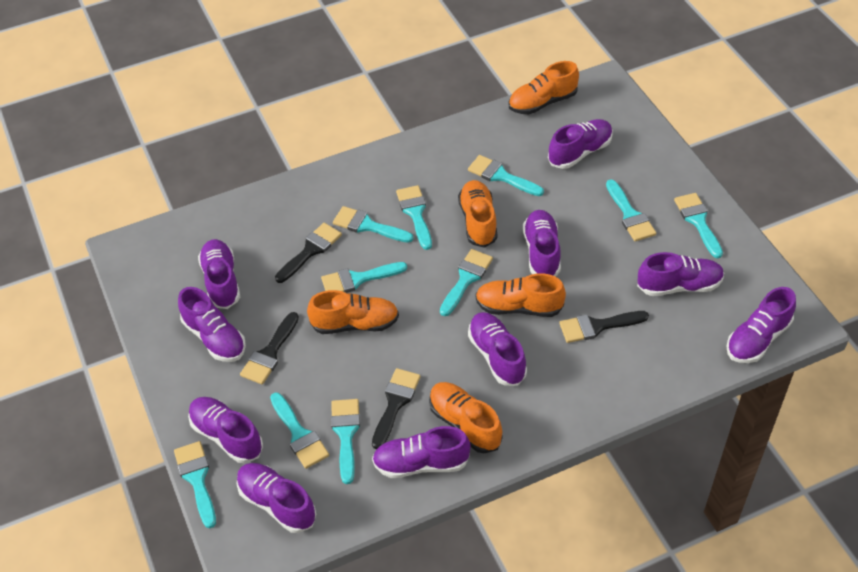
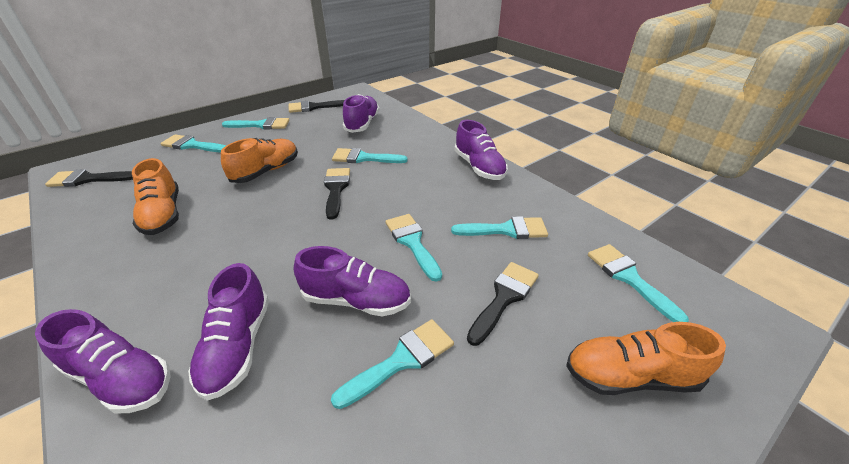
orange shoe: 5 -> 3
purple shoe: 10 -> 5
turquoise brush: 10 -> 7

